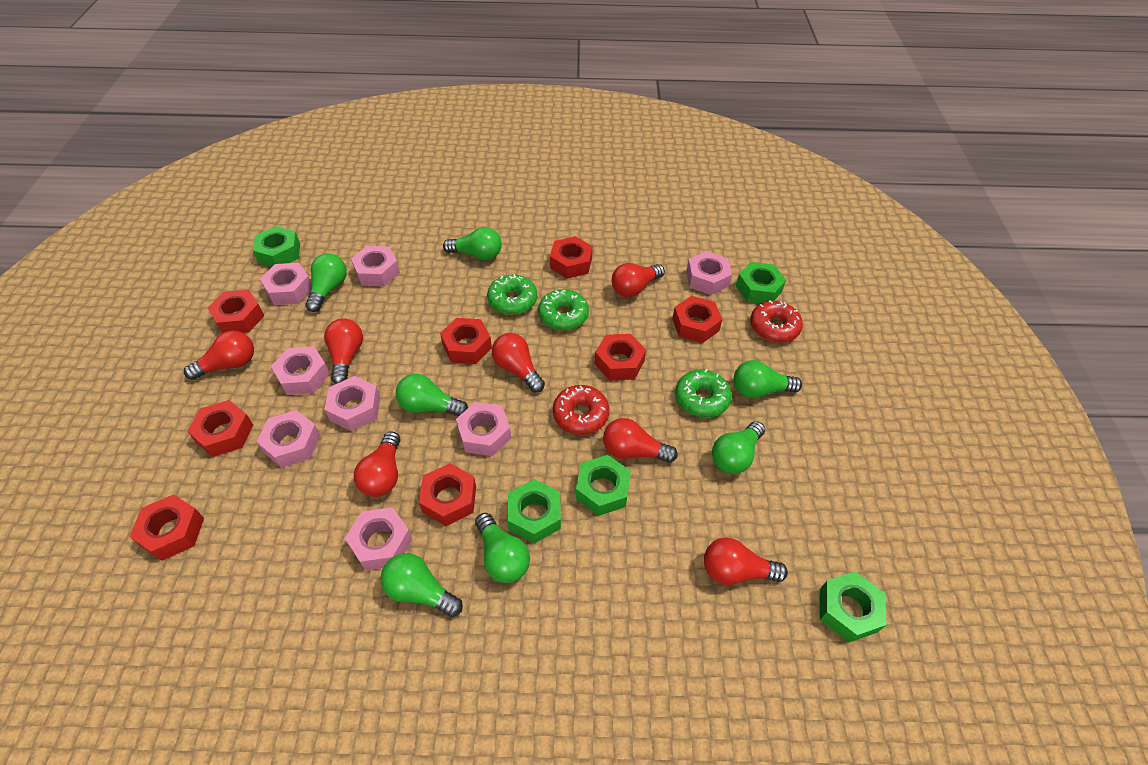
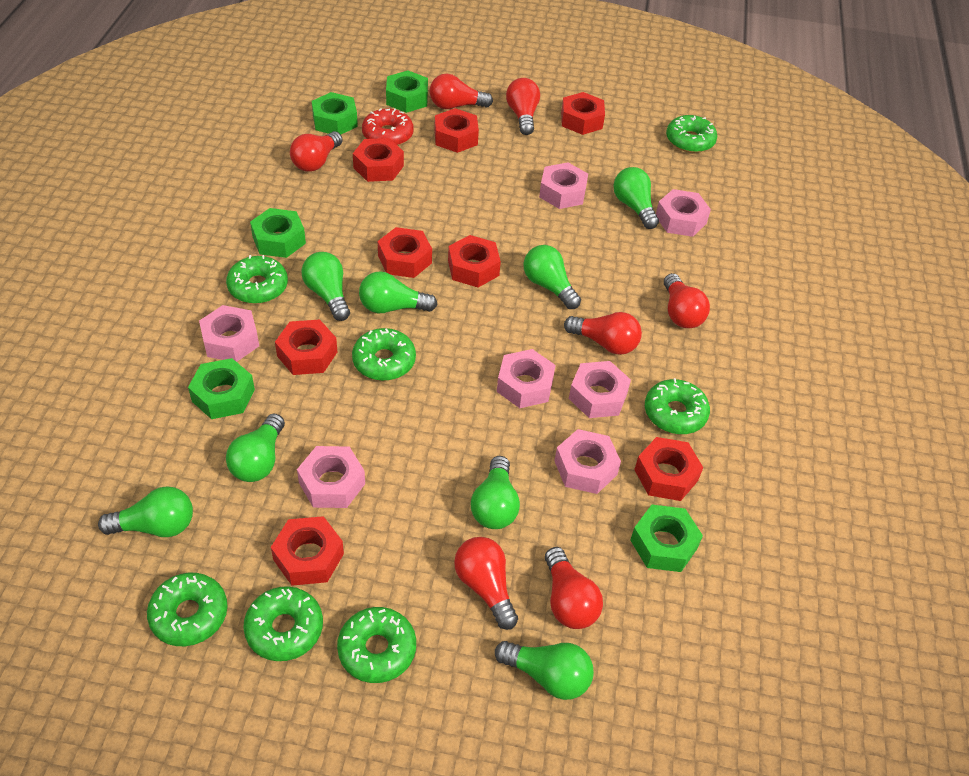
green donut: 3 -> 7
green light bulb: 7 -> 8
pink nut: 8 -> 7
red donut: 2 -> 1

